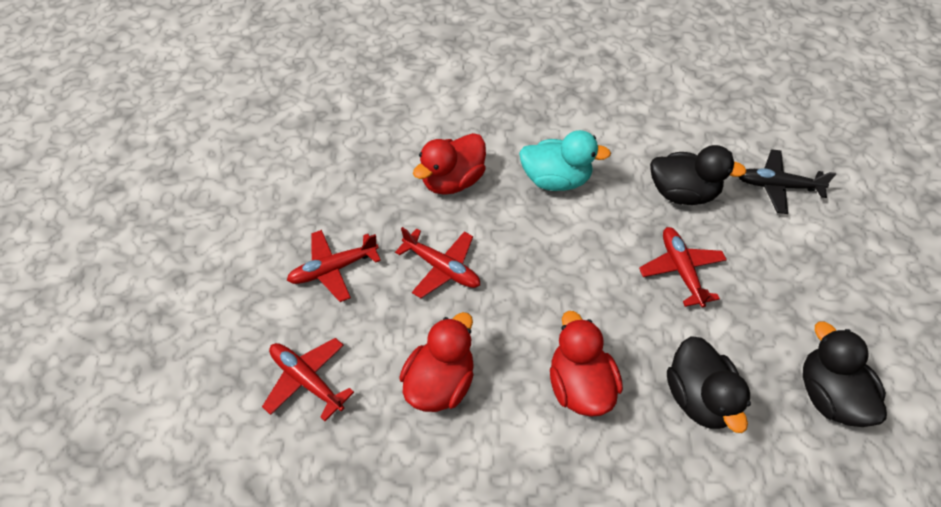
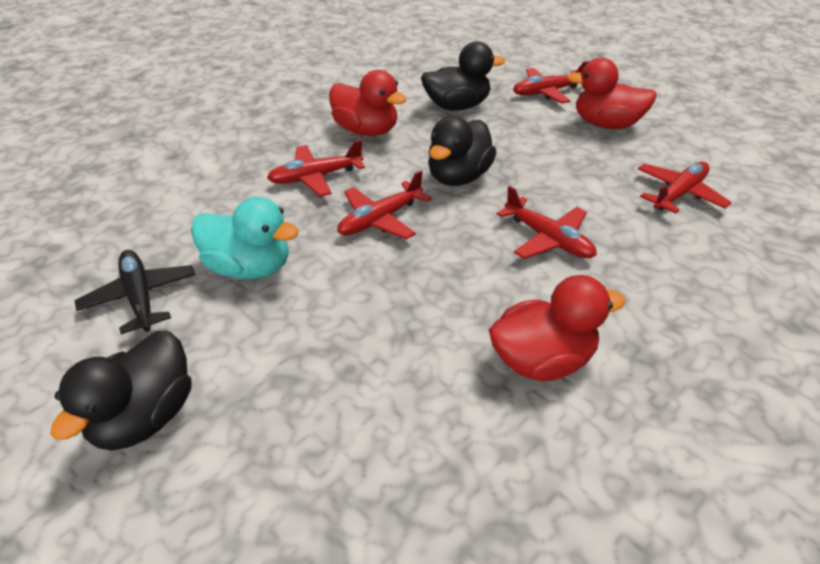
red plane: 4 -> 5

